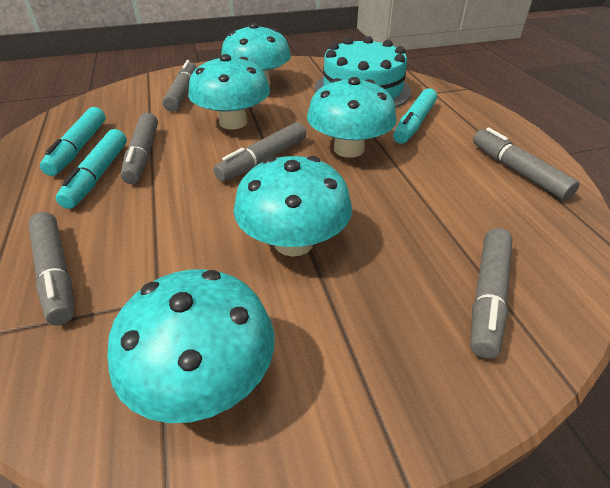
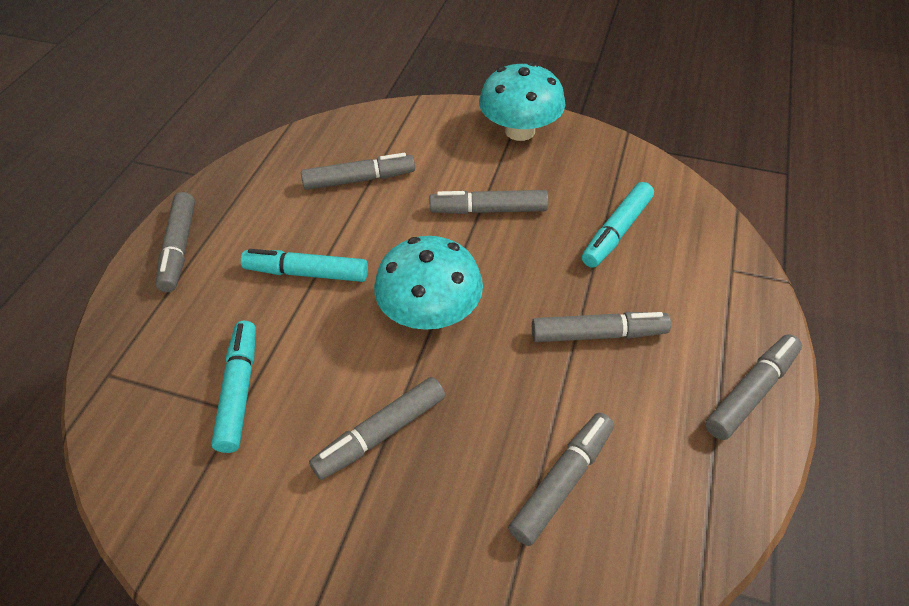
grey marker: 6 -> 7
turquoise cake: 1 -> 0
turquoise mushroom: 5 -> 2

